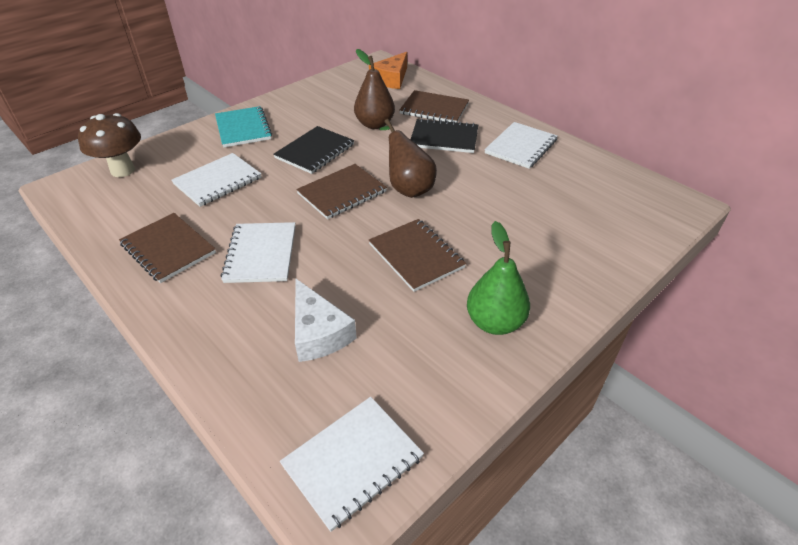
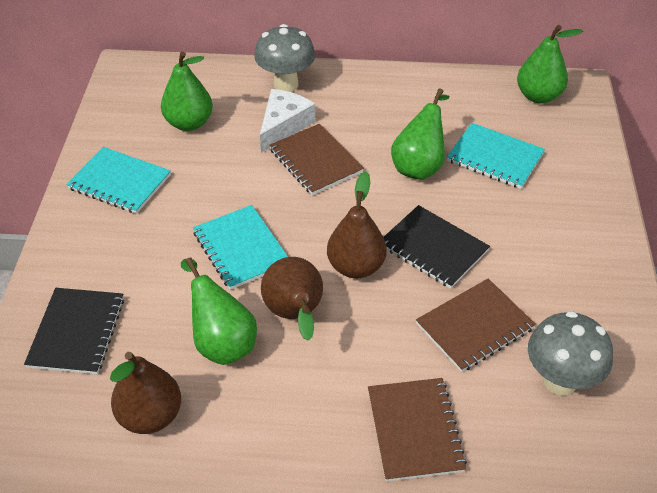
brown mushroom: 1 -> 0
brown notebook: 4 -> 3
brown pear: 2 -> 3
green pear: 1 -> 4
grey mushroom: 0 -> 2
orange cheese: 1 -> 0
turquoise notebook: 1 -> 3
white notebook: 4 -> 0

